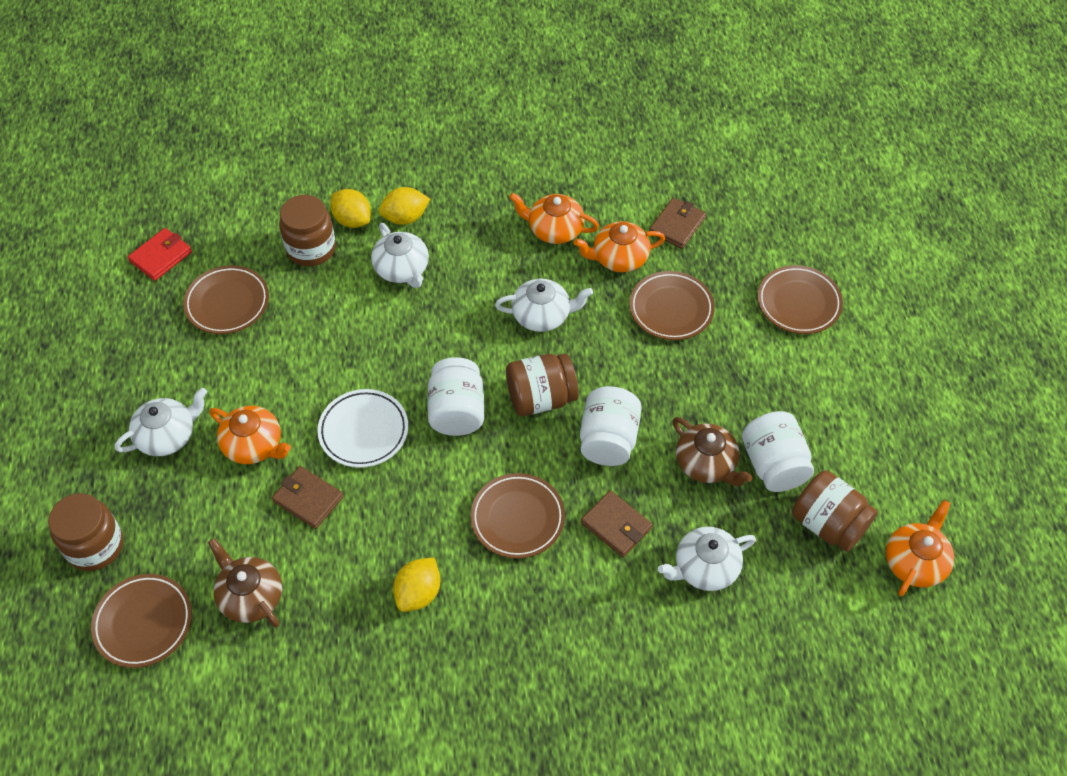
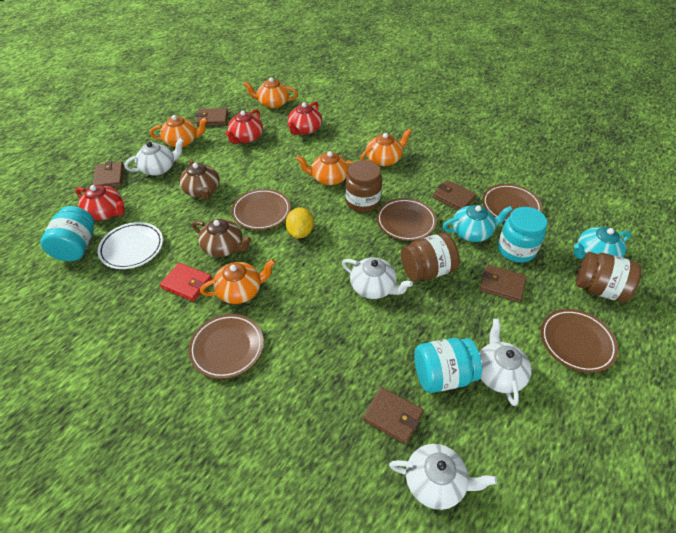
brown jar: 4 -> 3
brown wallet: 3 -> 5
orange teapot: 4 -> 5
red teapot: 0 -> 3
turquoise jar: 0 -> 3
turquoise teapot: 0 -> 2
white jar: 3 -> 0
yellow lemon: 3 -> 1

